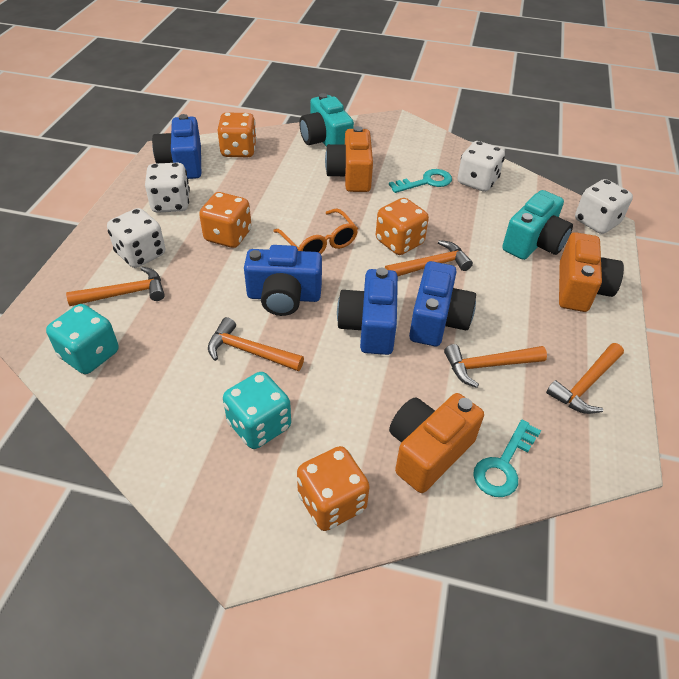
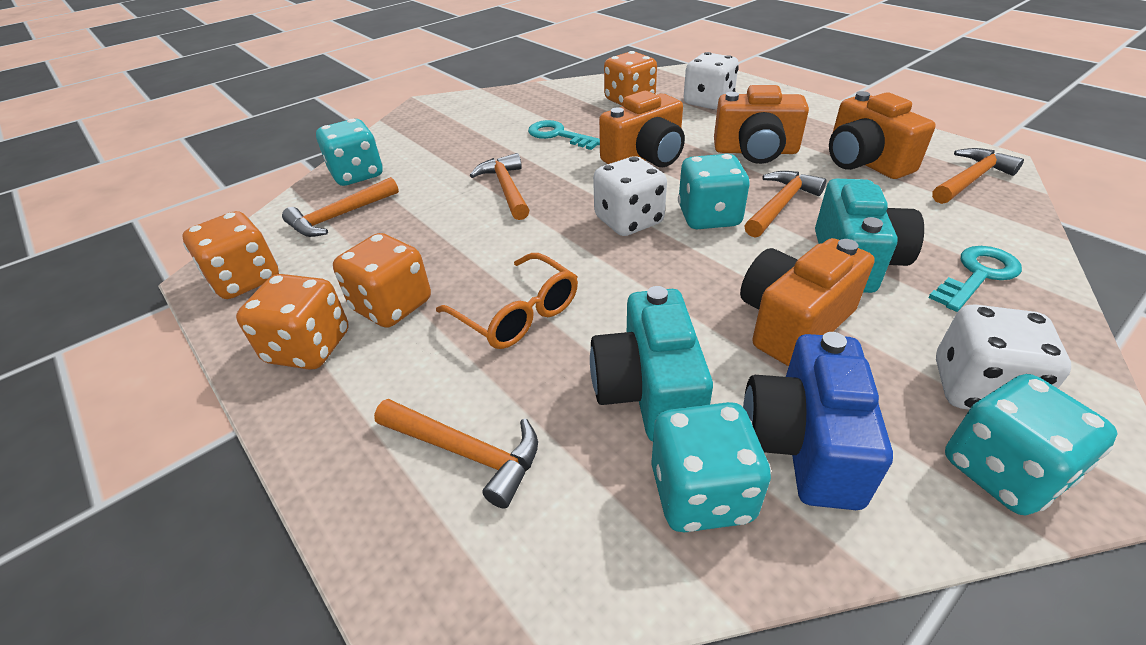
blue camera: 4 -> 1
orange camera: 3 -> 4
turquoise dice: 2 -> 4
white dice: 4 -> 3

